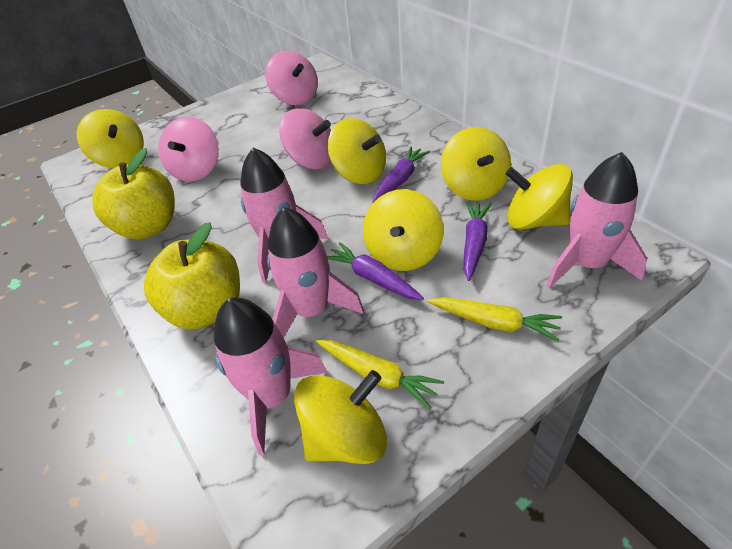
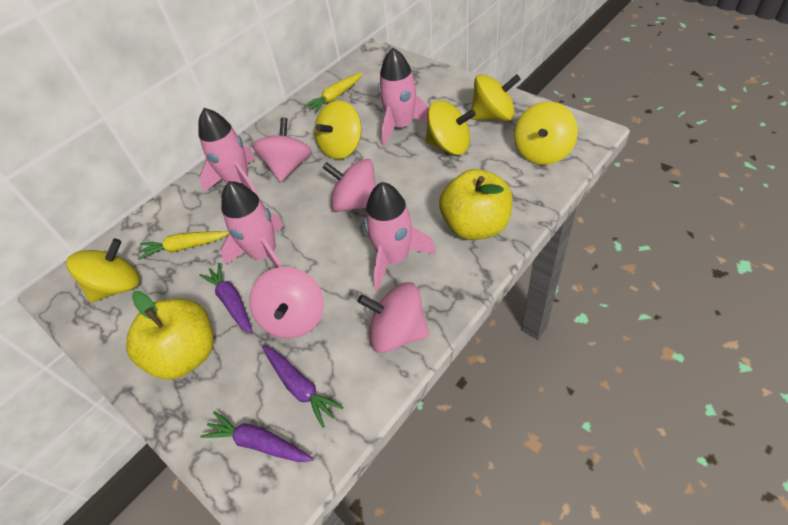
pink spinning top: 3 -> 4
yellow spinning top: 6 -> 5

